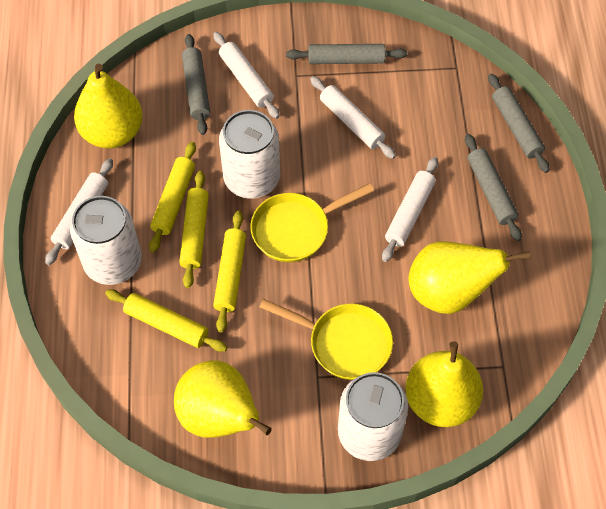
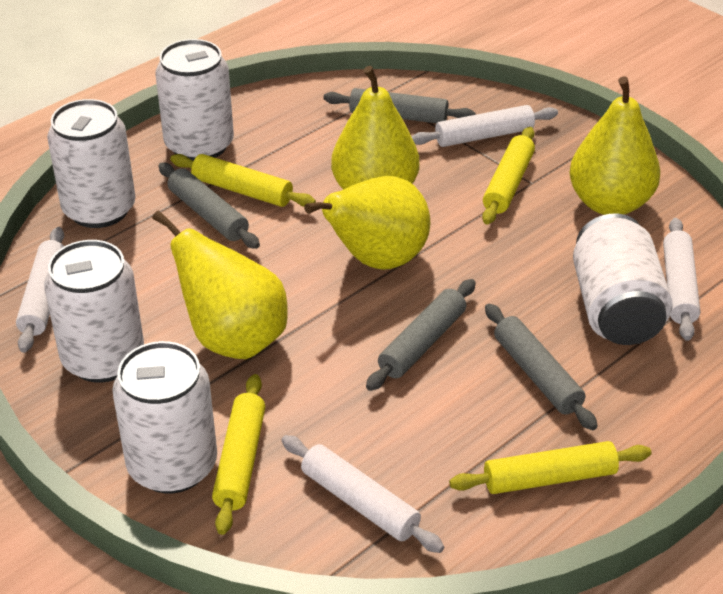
white can: 3 -> 5
yellow pan: 2 -> 0

